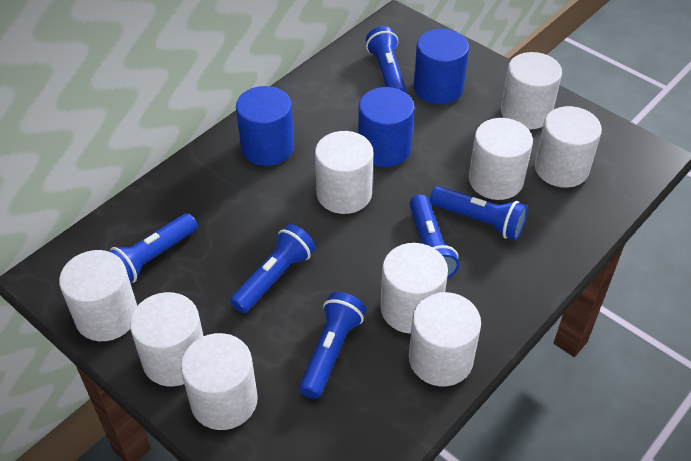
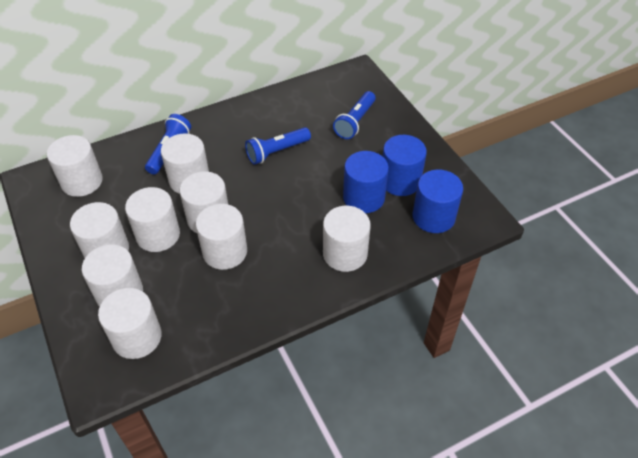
blue flashlight: 6 -> 3

